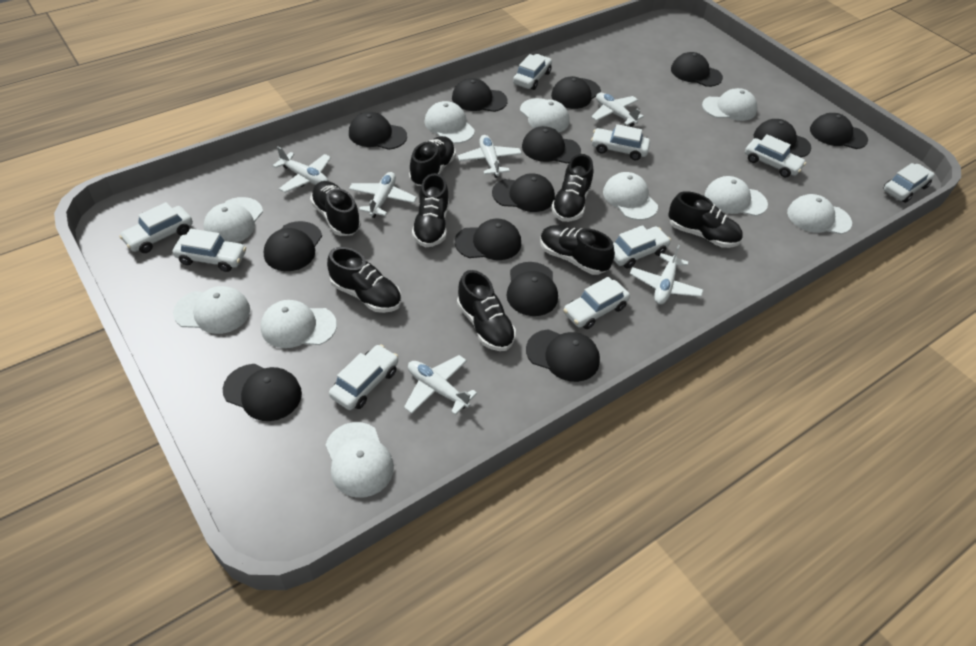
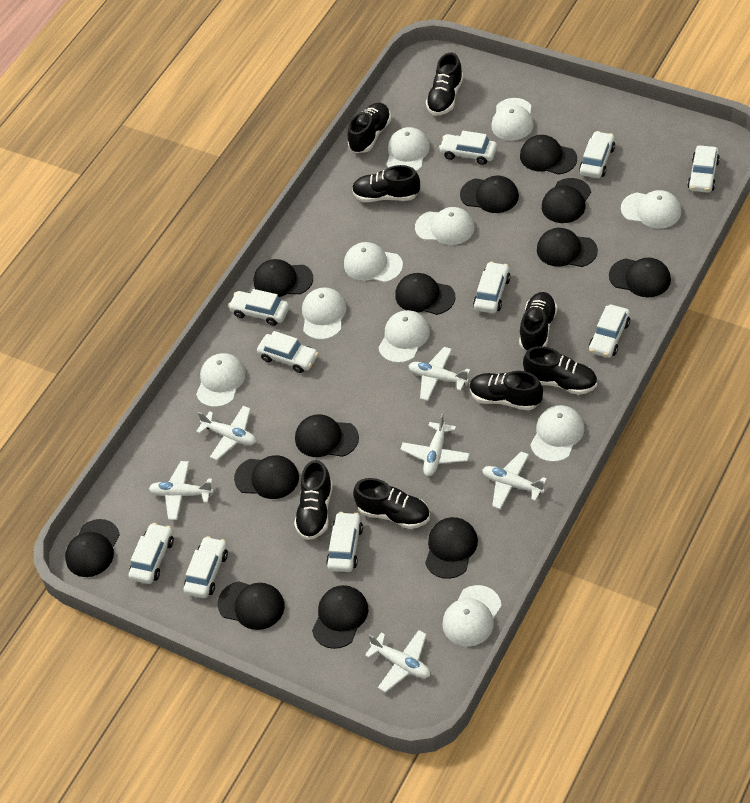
white car: 9 -> 10

